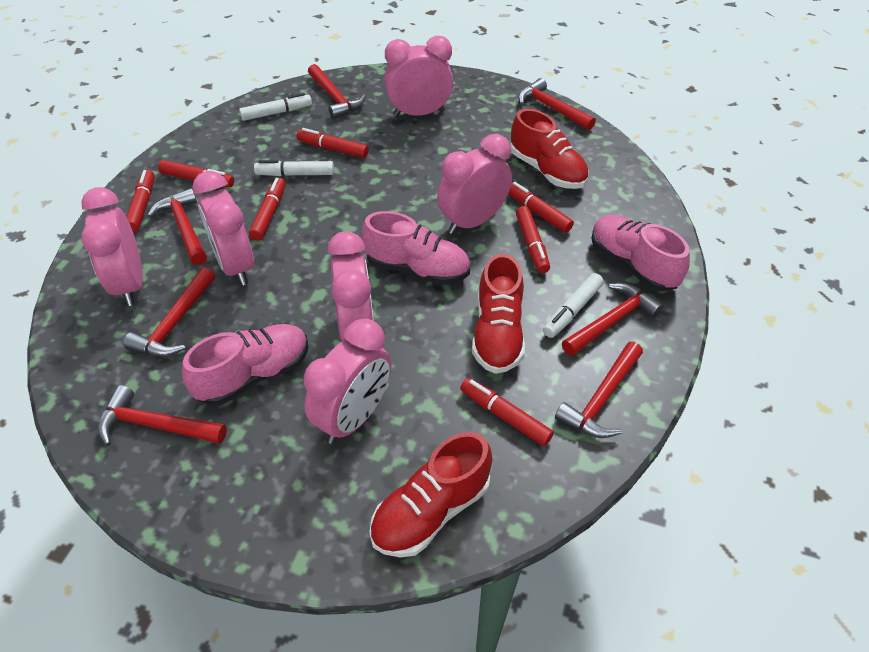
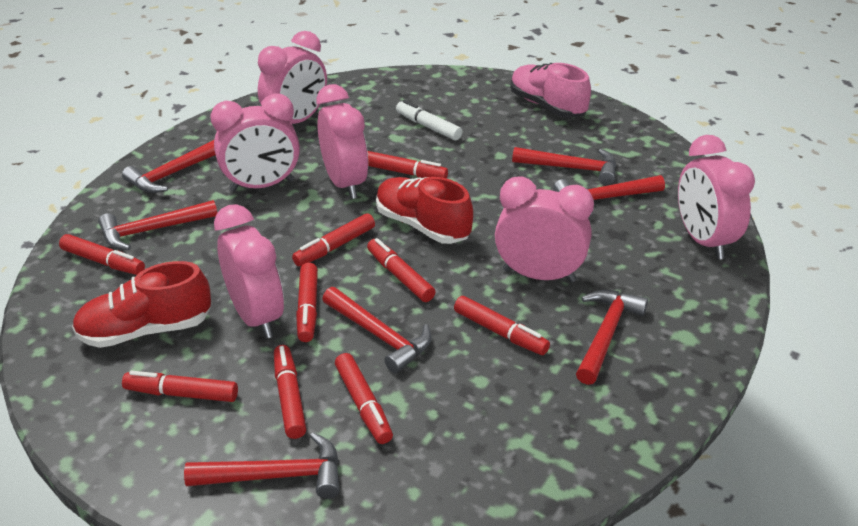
pink shoe: 3 -> 1
red marker: 7 -> 9
red shoe: 3 -> 2
white marker: 3 -> 1

